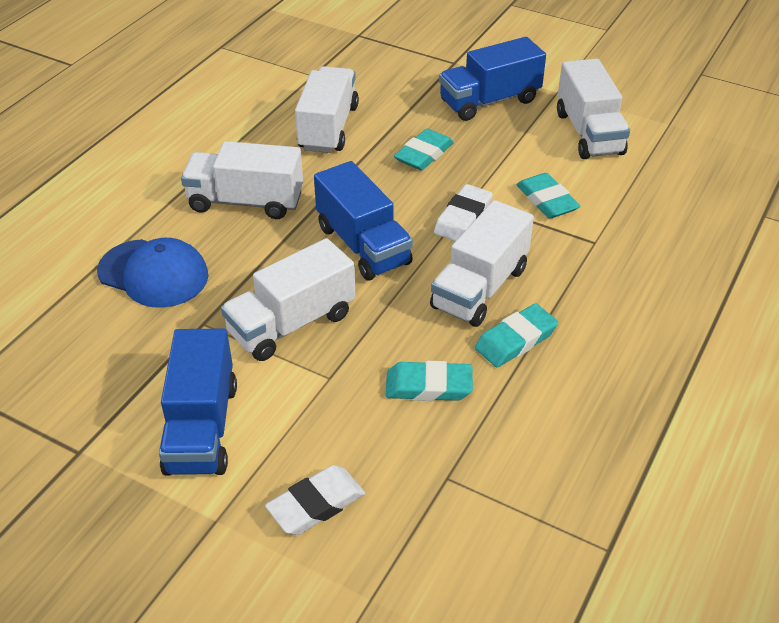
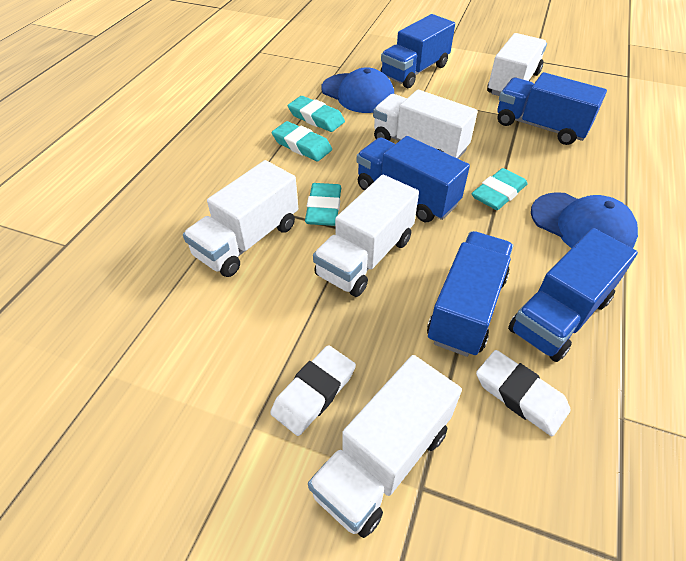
blue cap: 1 -> 2
blue truck: 3 -> 5

